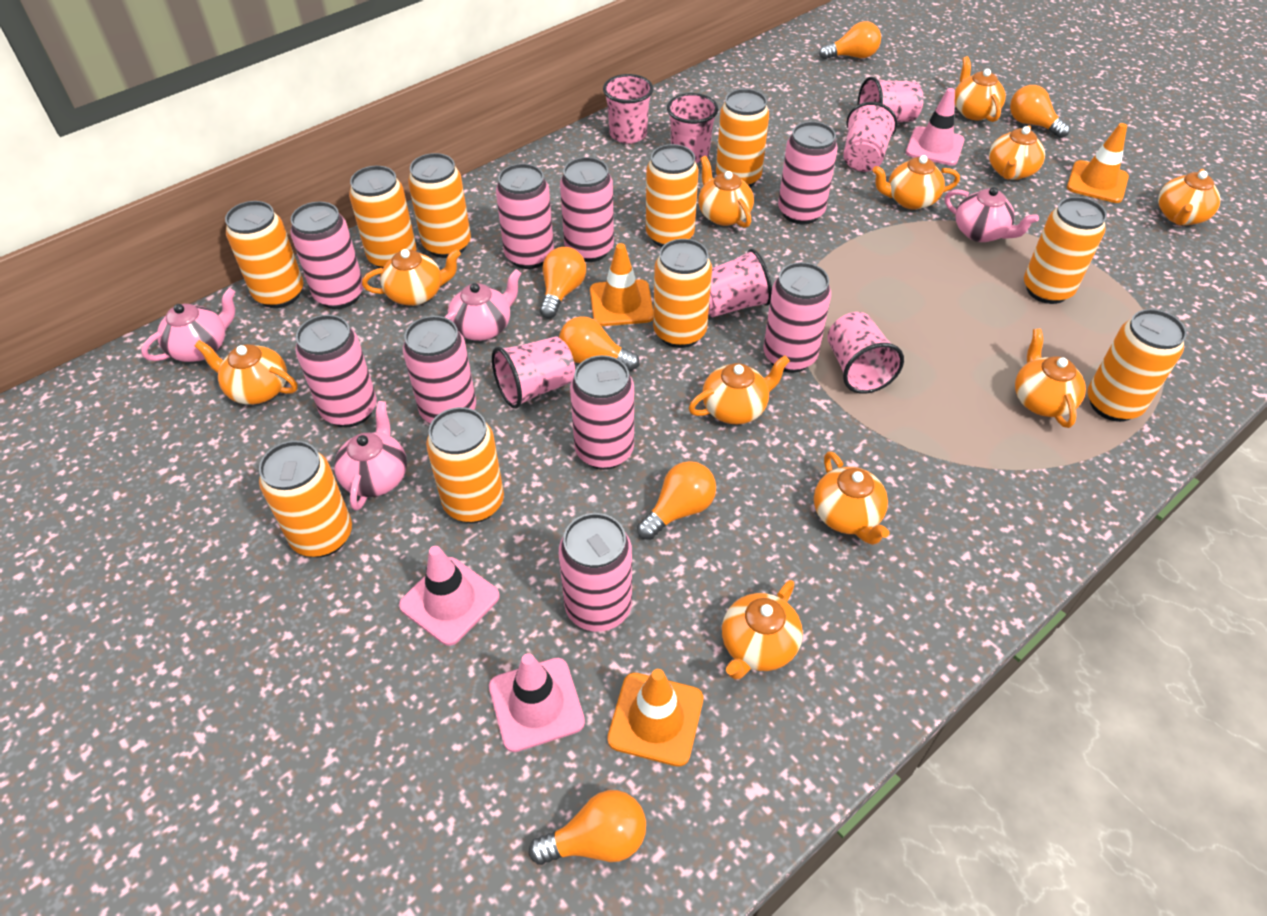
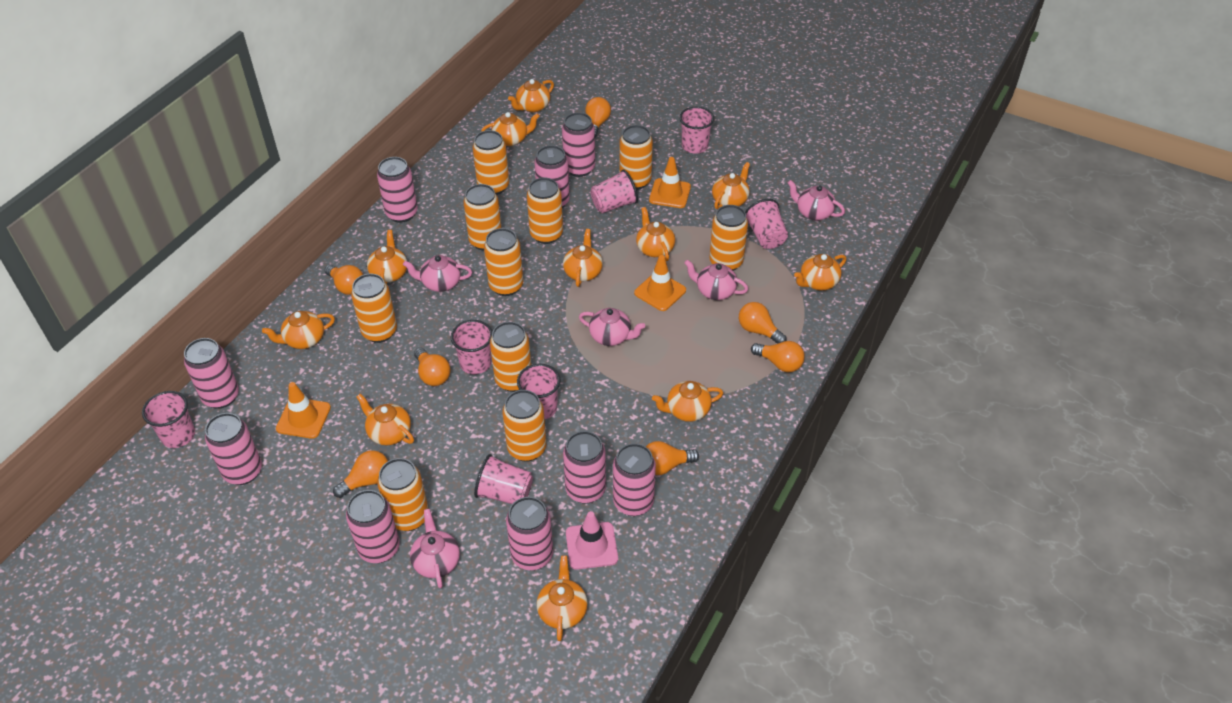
orange light bulb: 6 -> 7
pink teapot: 4 -> 5
pink traffic cone: 3 -> 1

